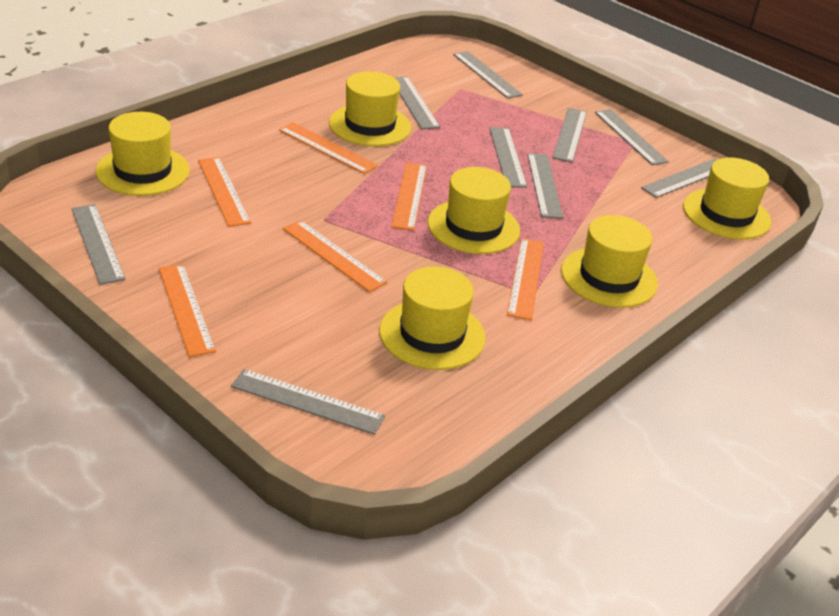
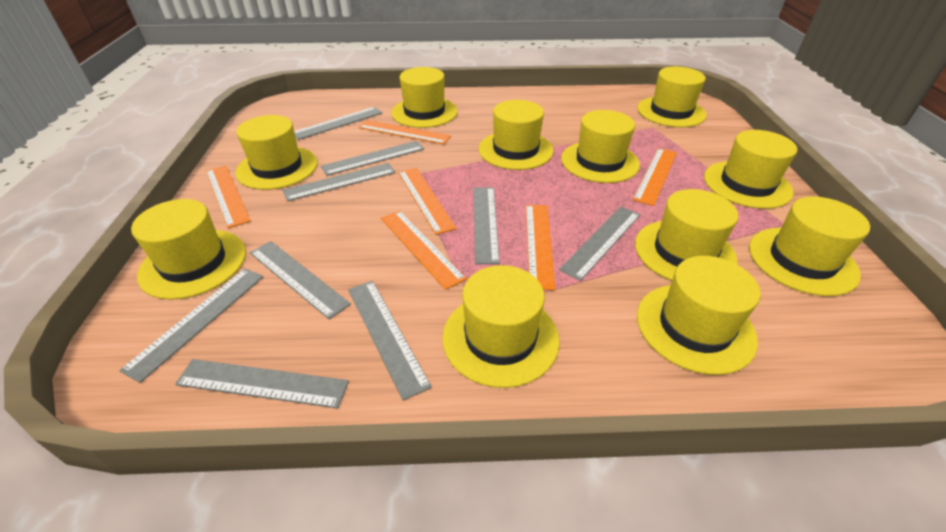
yellow hat: 6 -> 11

